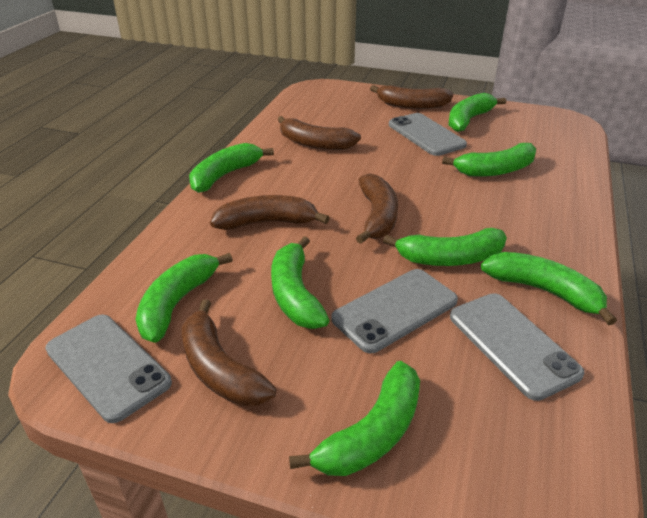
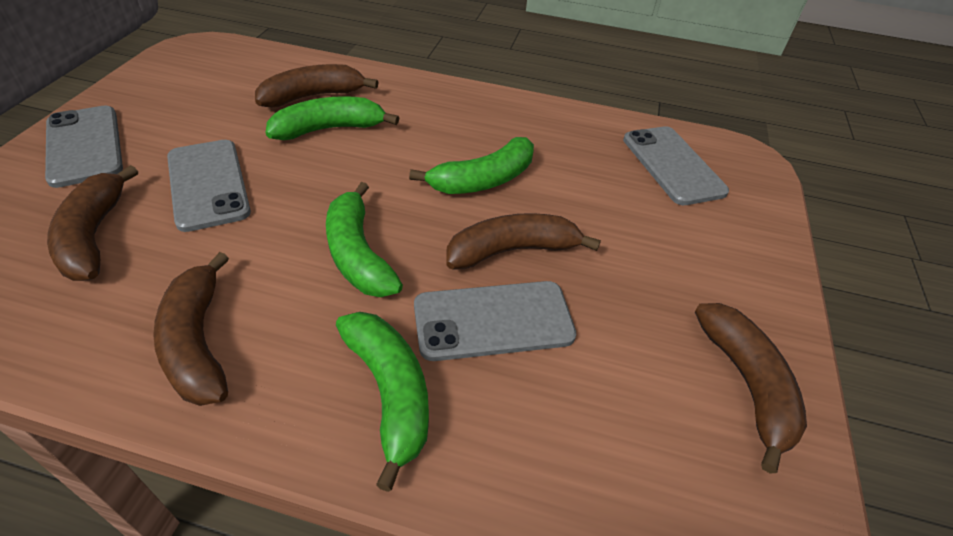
green banana: 8 -> 4

